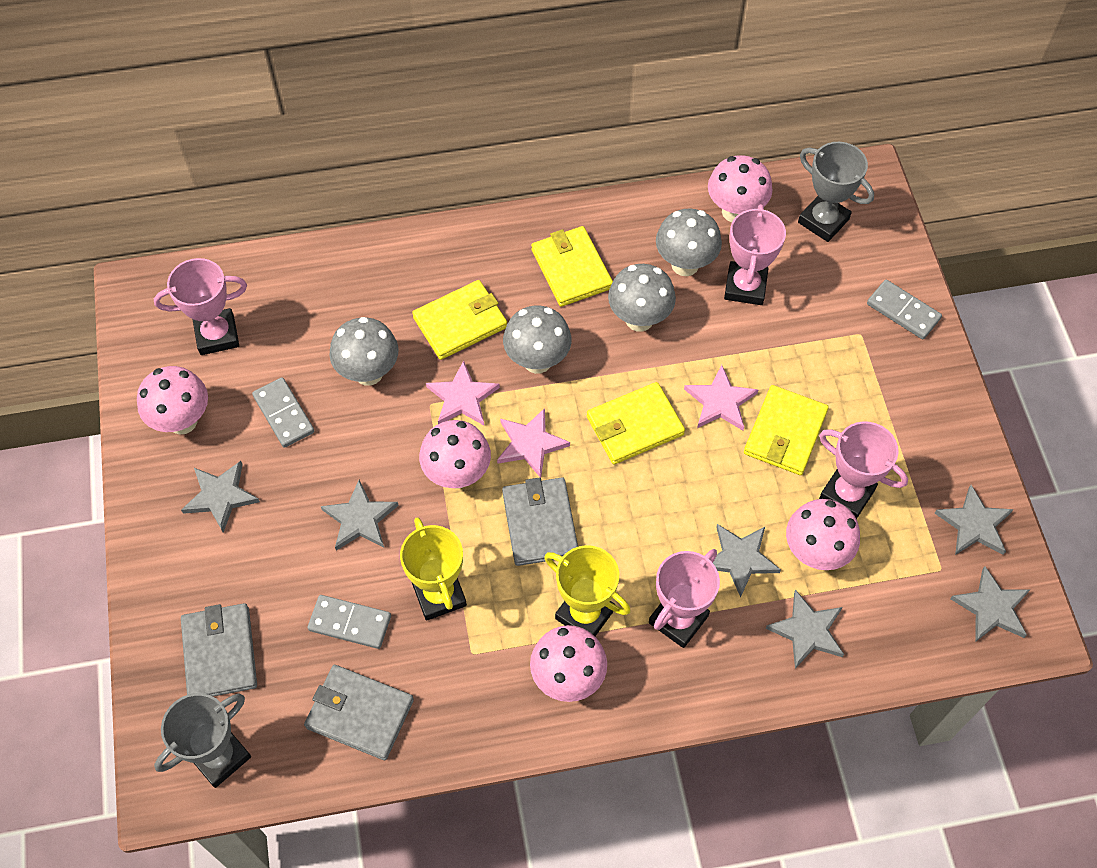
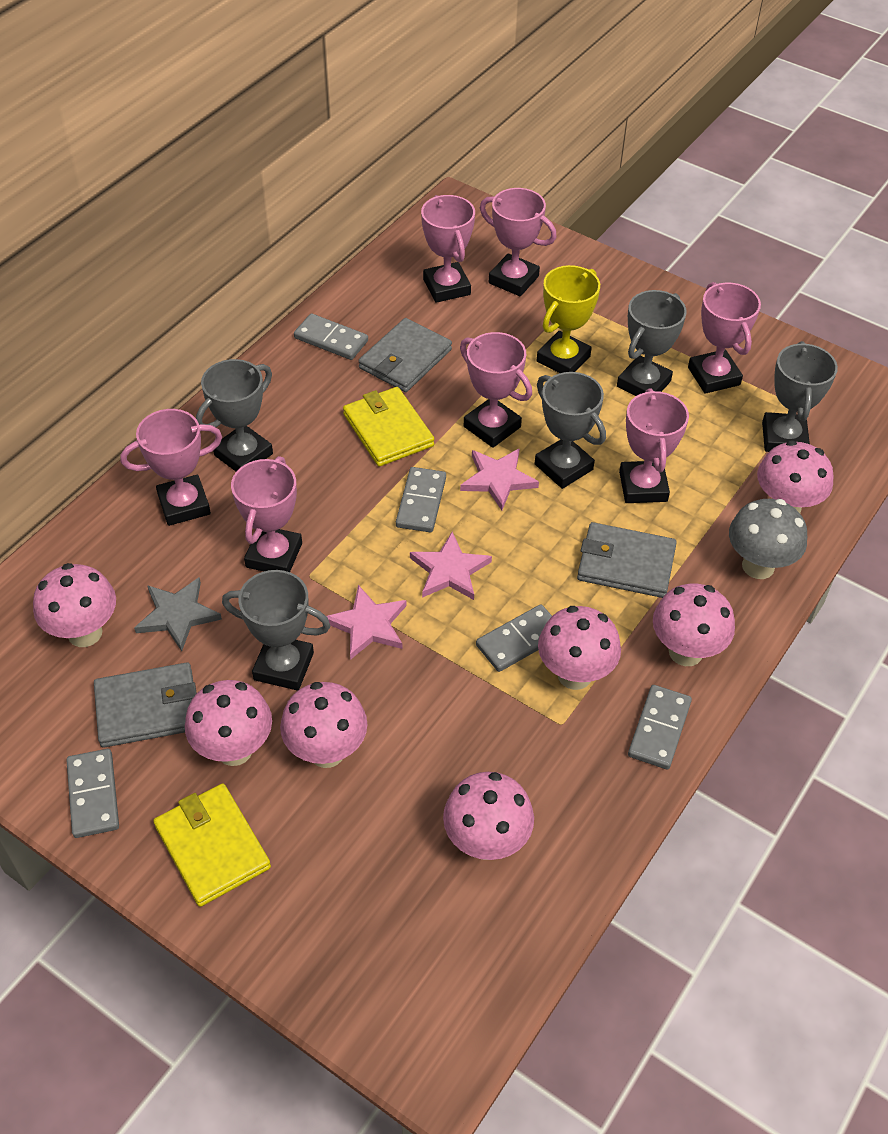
grey domino: 3 -> 5
grey mushroom: 4 -> 1
grey star: 6 -> 1
grey trophy: 2 -> 5
pink mushroom: 5 -> 7
pink trophy: 4 -> 7
yellow trophy: 2 -> 1
yellow wallet: 4 -> 2

